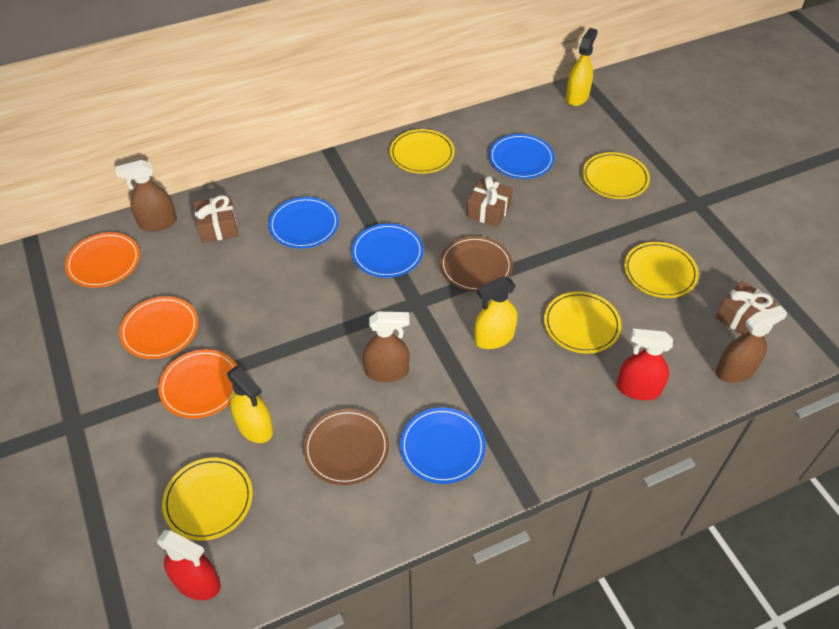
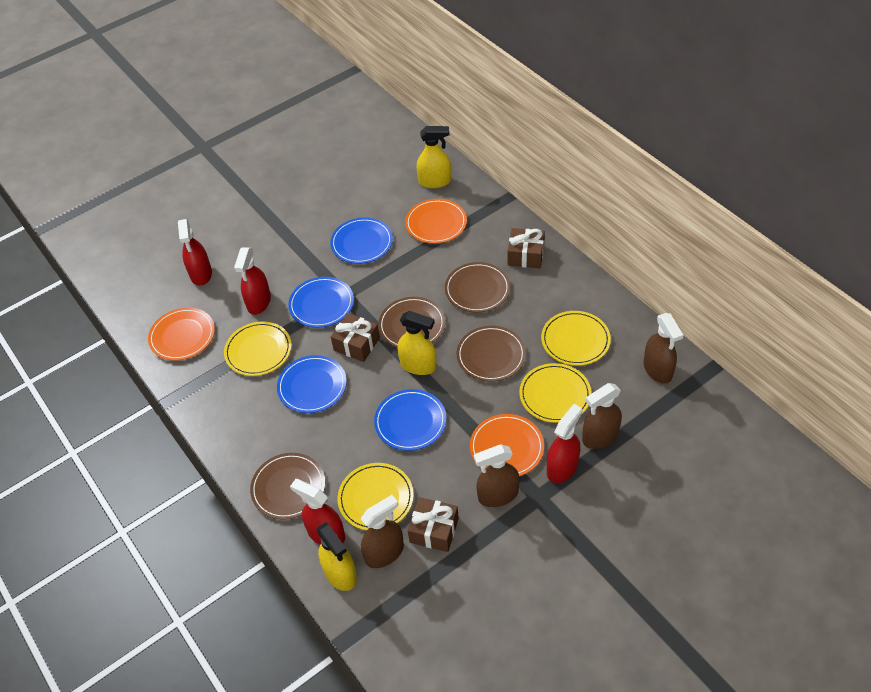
brown plate: 2 -> 4
brown spray bottle: 3 -> 4
red spray bottle: 2 -> 4
yellow plate: 5 -> 4

